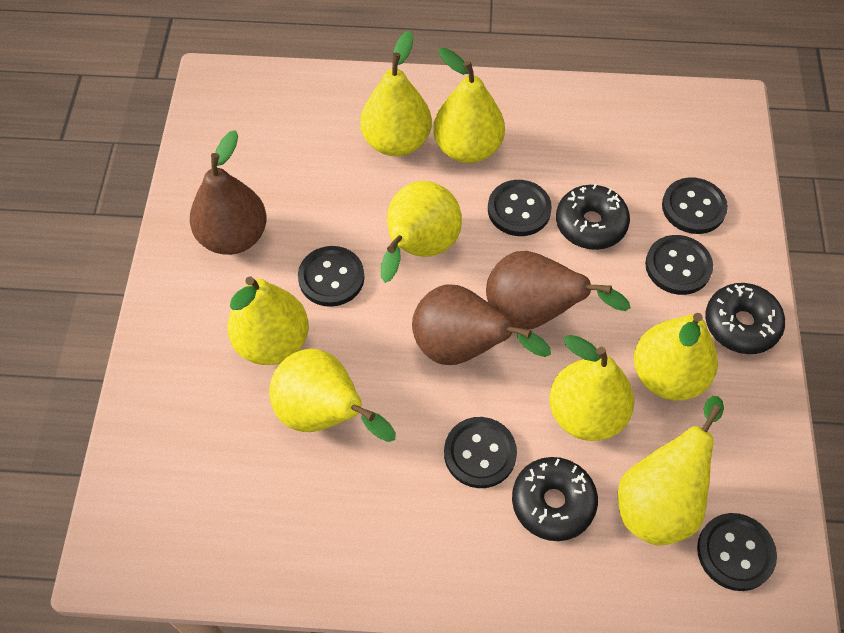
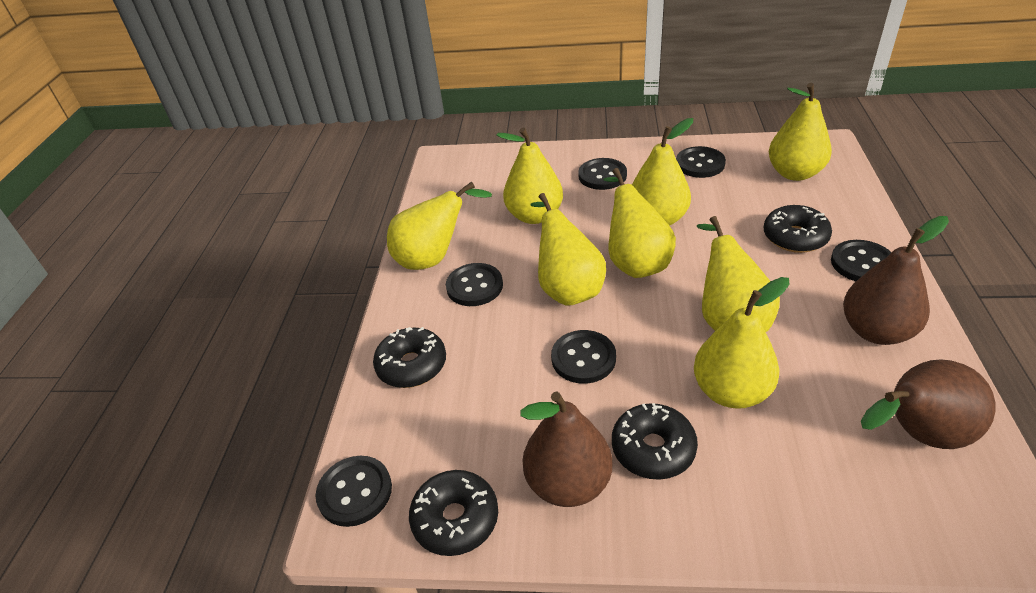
black donut: 3 -> 4

